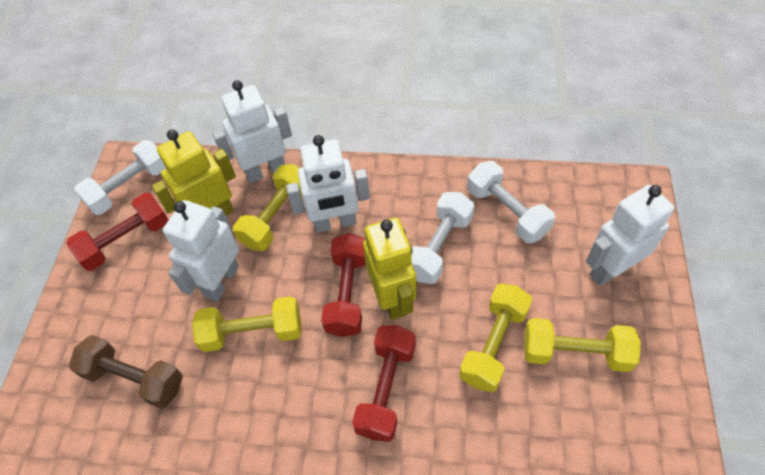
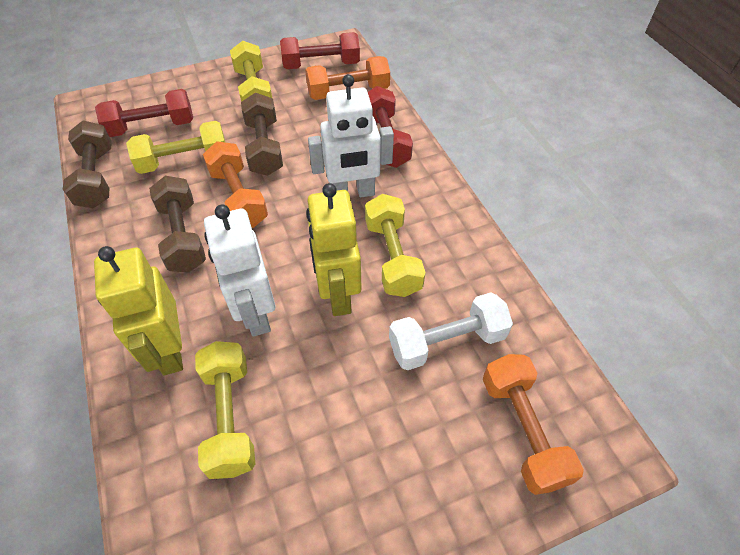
brown dumbbell: 1 -> 3
orange dumbbell: 0 -> 3
white dumbbell: 3 -> 1
white robot: 4 -> 2

